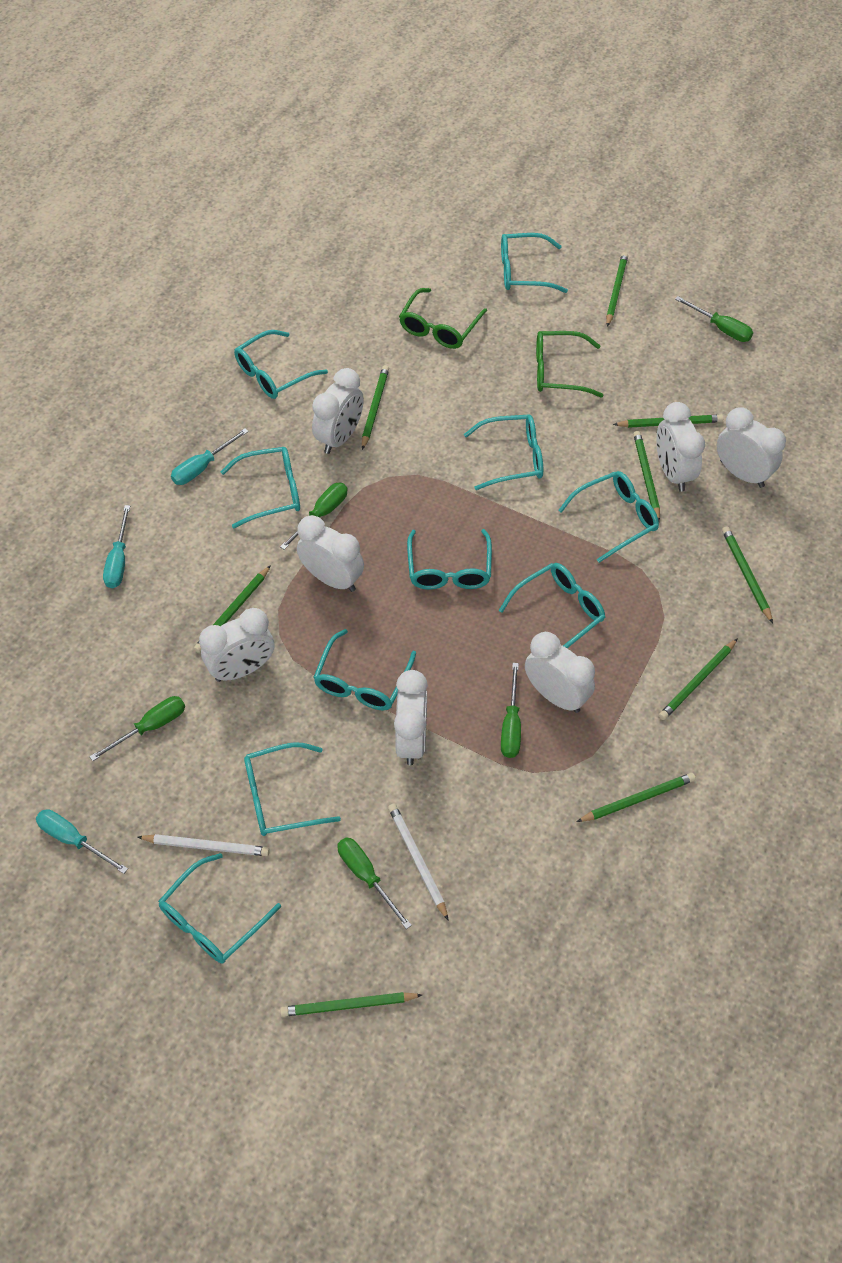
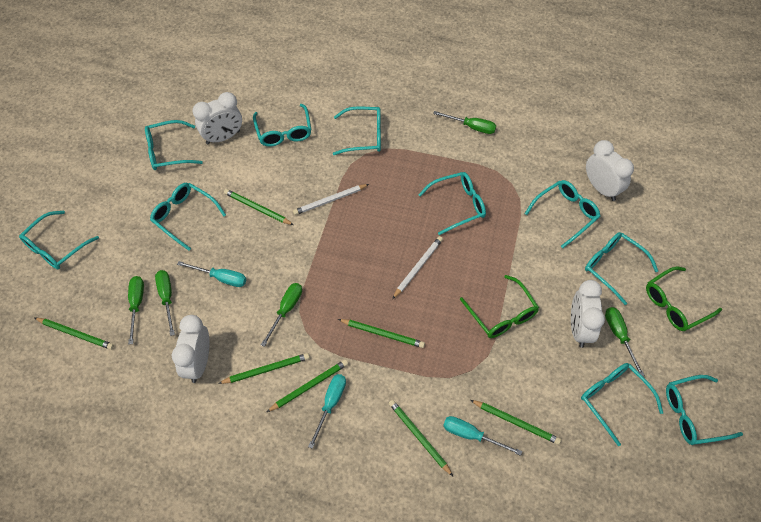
green pencil: 9 -> 7
white clock: 7 -> 4

